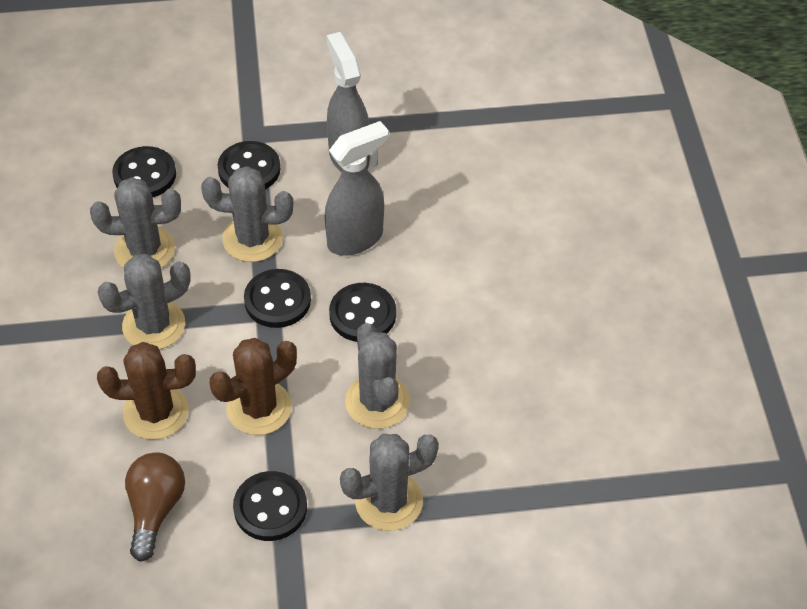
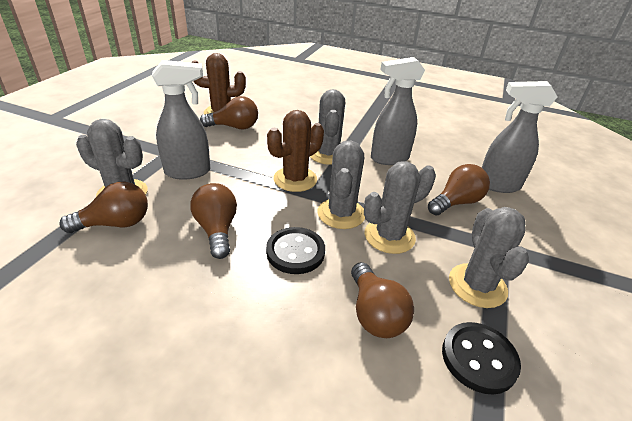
black button: 5 -> 2
brown light bulb: 1 -> 5
grey spray bottle: 2 -> 3

